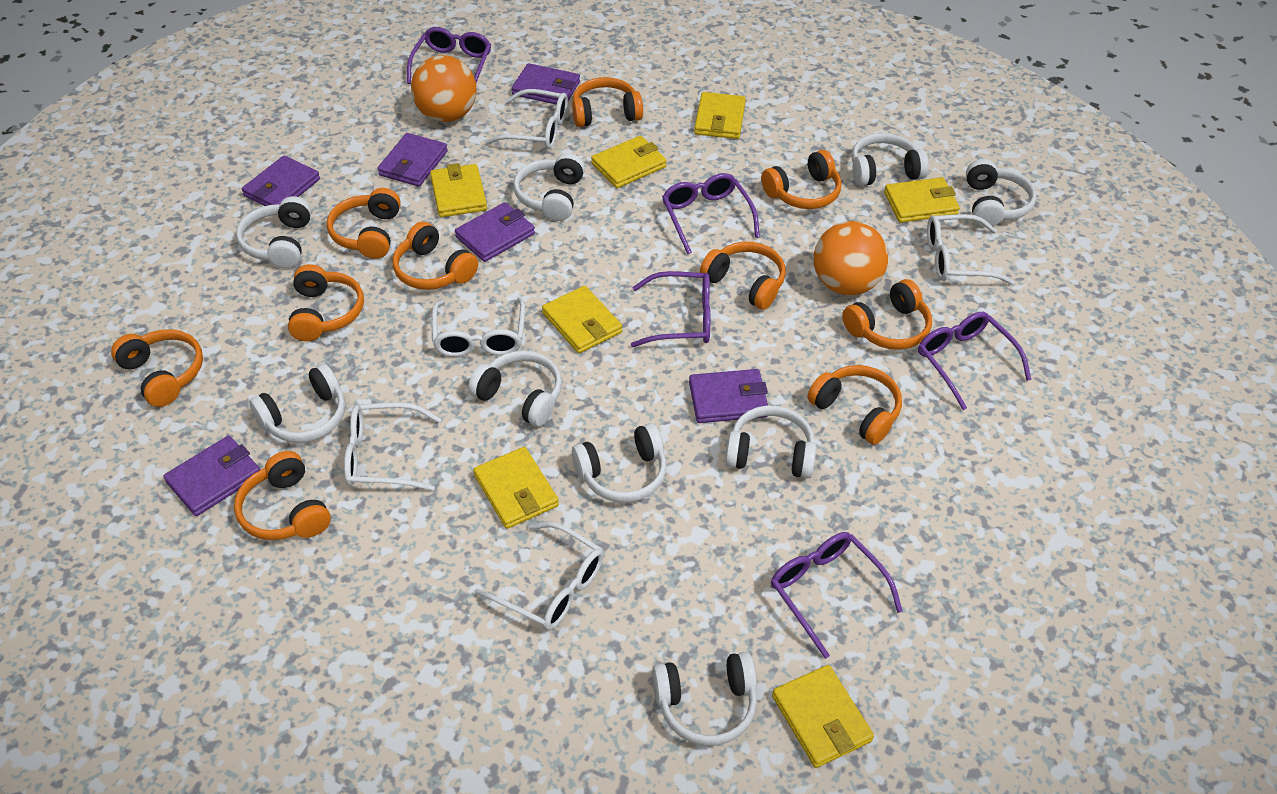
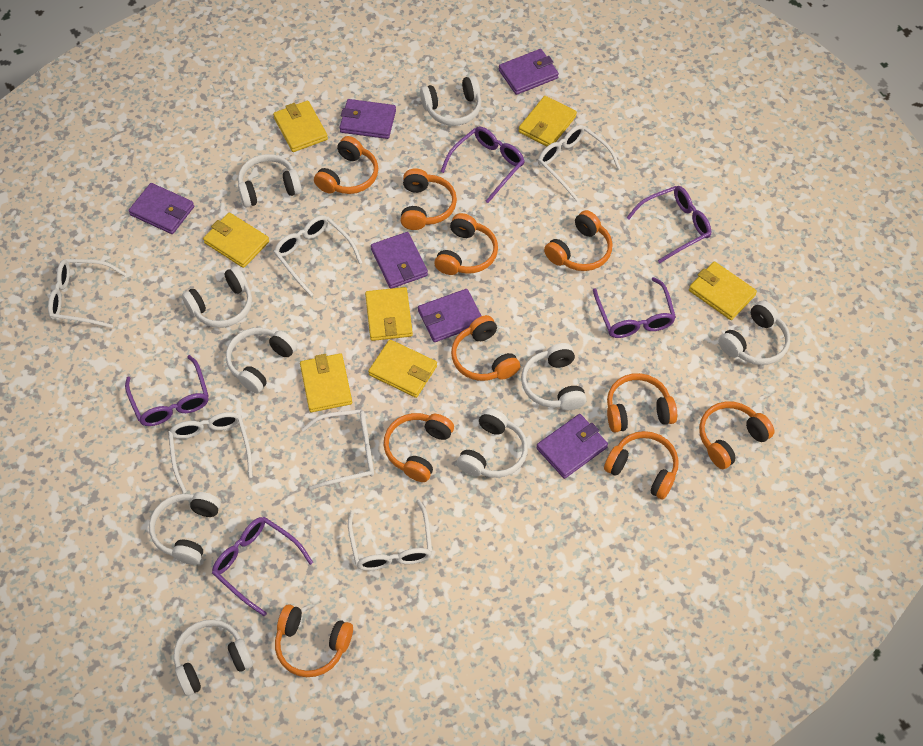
orange ball: 2 -> 0
white glasses: 5 -> 6

